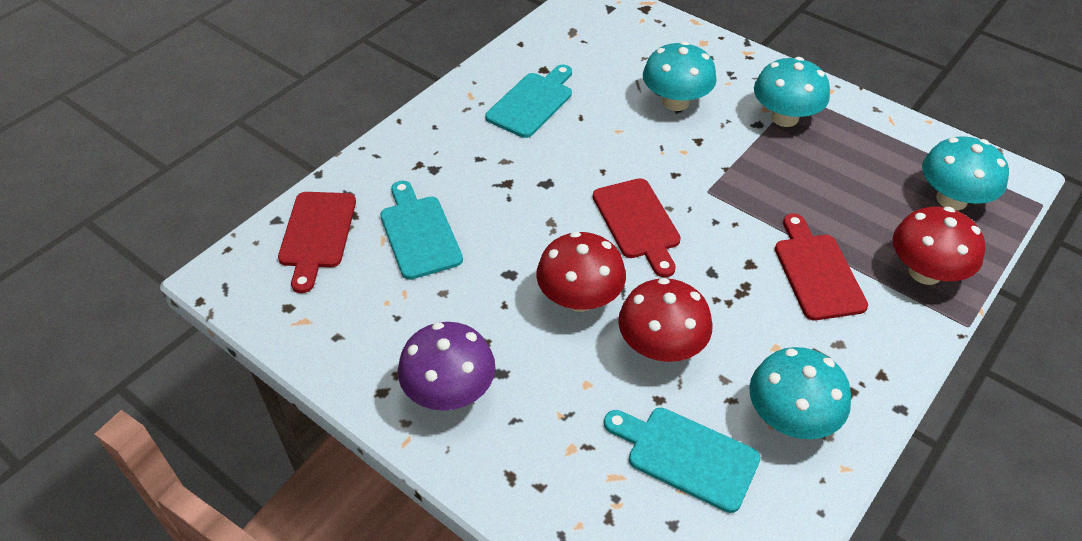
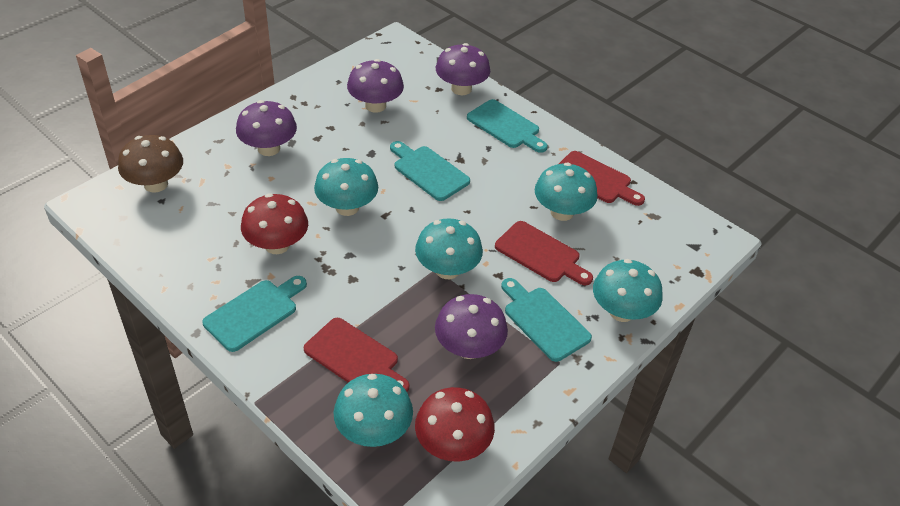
brown mushroom: 0 -> 1
purple mushroom: 1 -> 4
red mushroom: 3 -> 2
turquoise cutting board: 3 -> 4
turquoise mushroom: 4 -> 5

